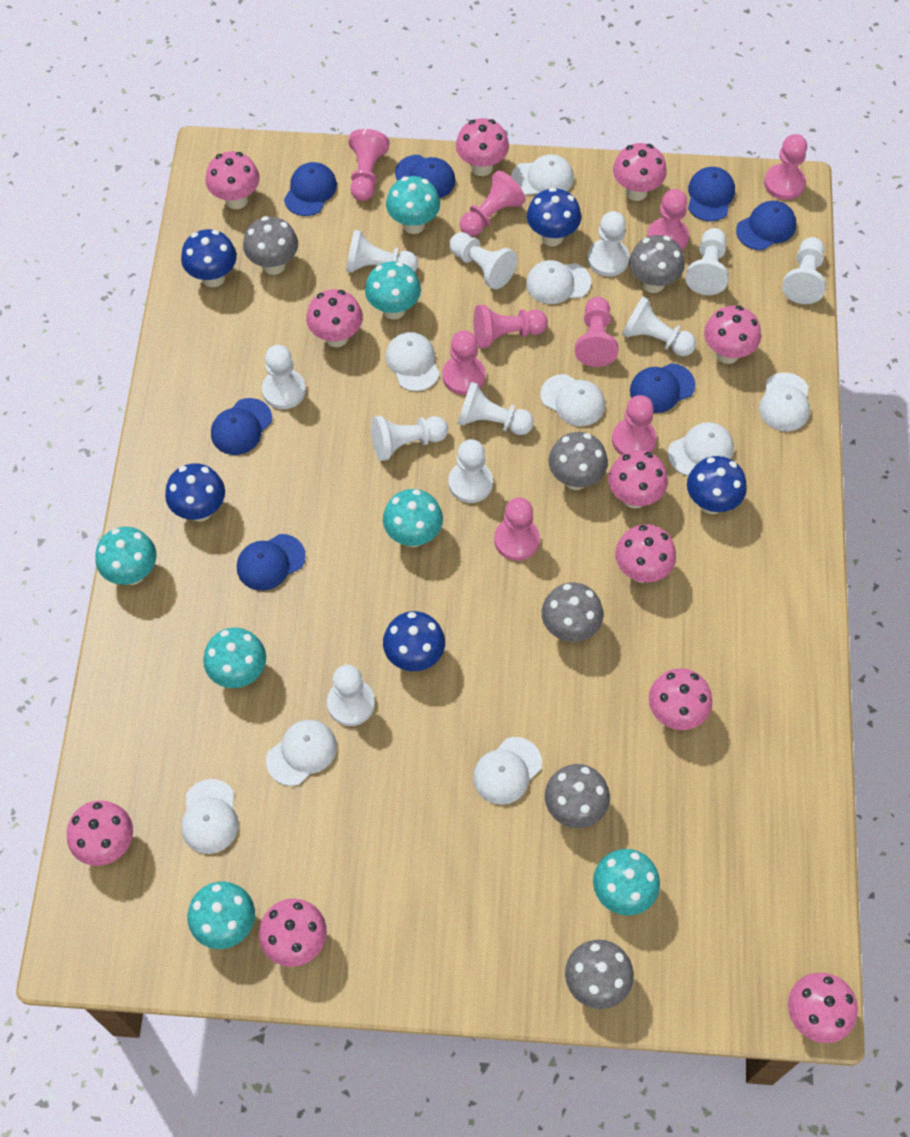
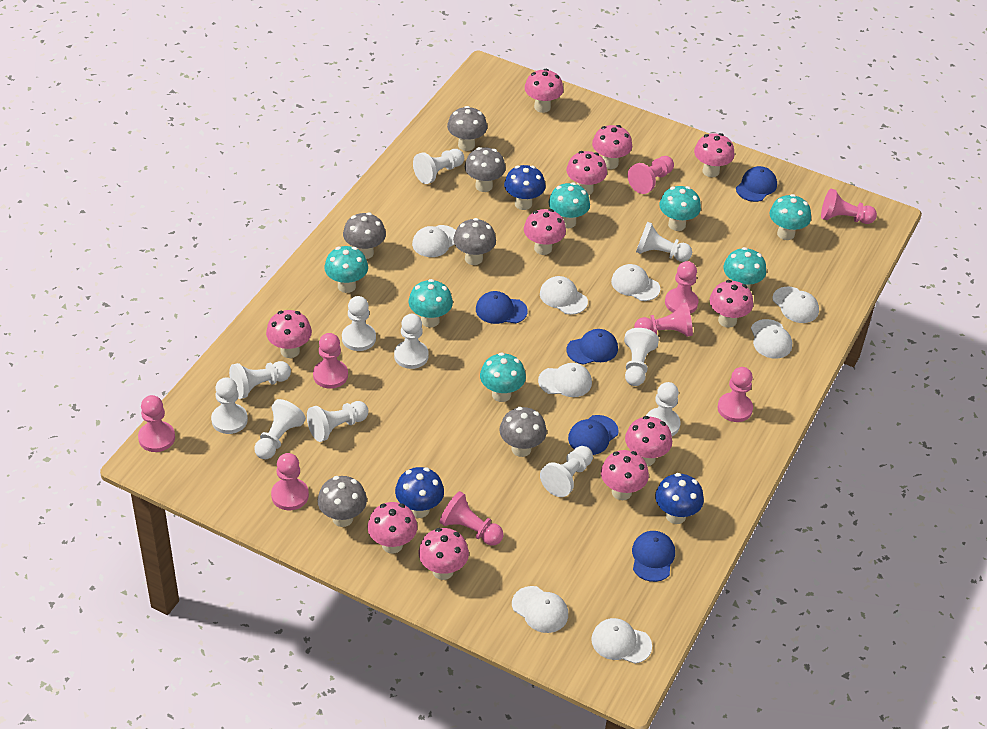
blue cap: 7 -> 5
blue mushroom: 5 -> 3
white cap: 9 -> 8

